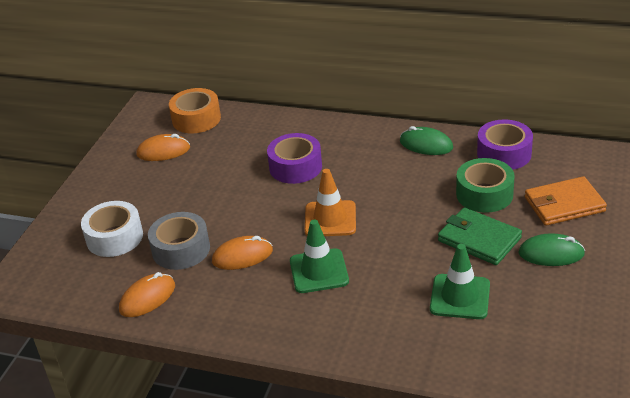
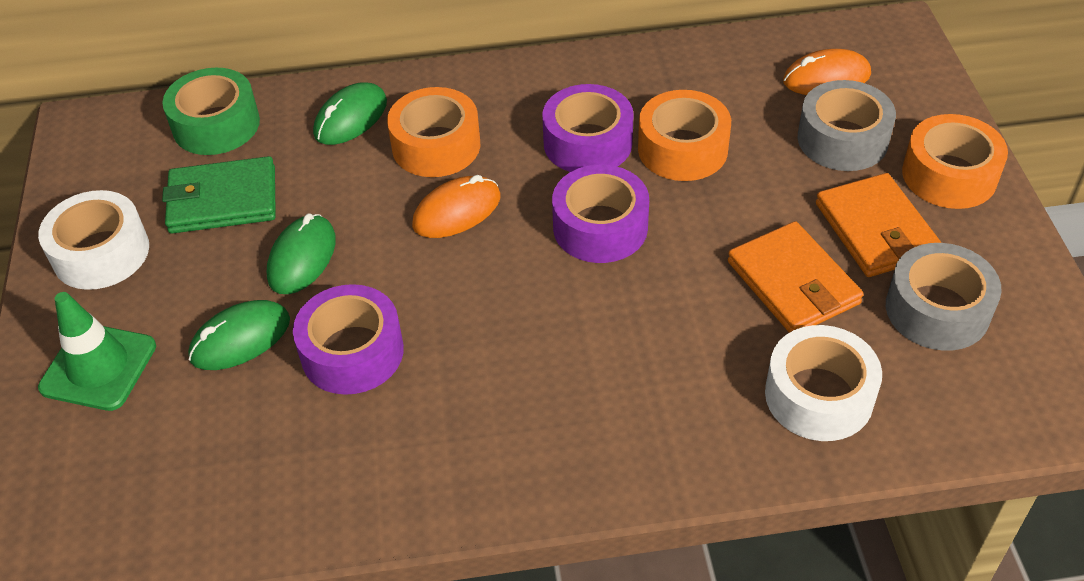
green mouse: 2 -> 3
green traffic cone: 2 -> 1
grey tape: 1 -> 2
orange mouse: 3 -> 2
orange tape: 1 -> 3
orange traffic cone: 1 -> 0
orange wallet: 1 -> 2
purple tape: 2 -> 3
white tape: 1 -> 2

